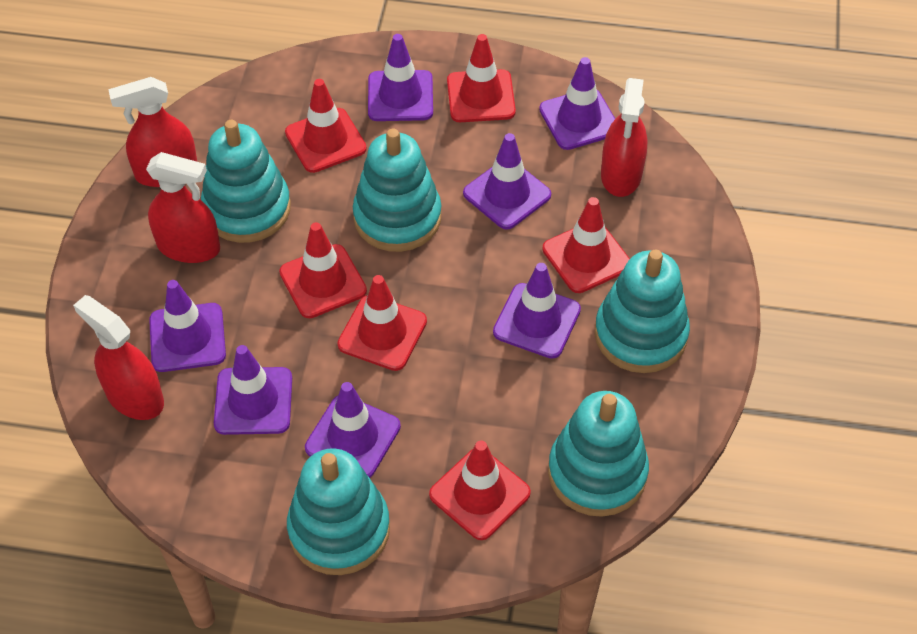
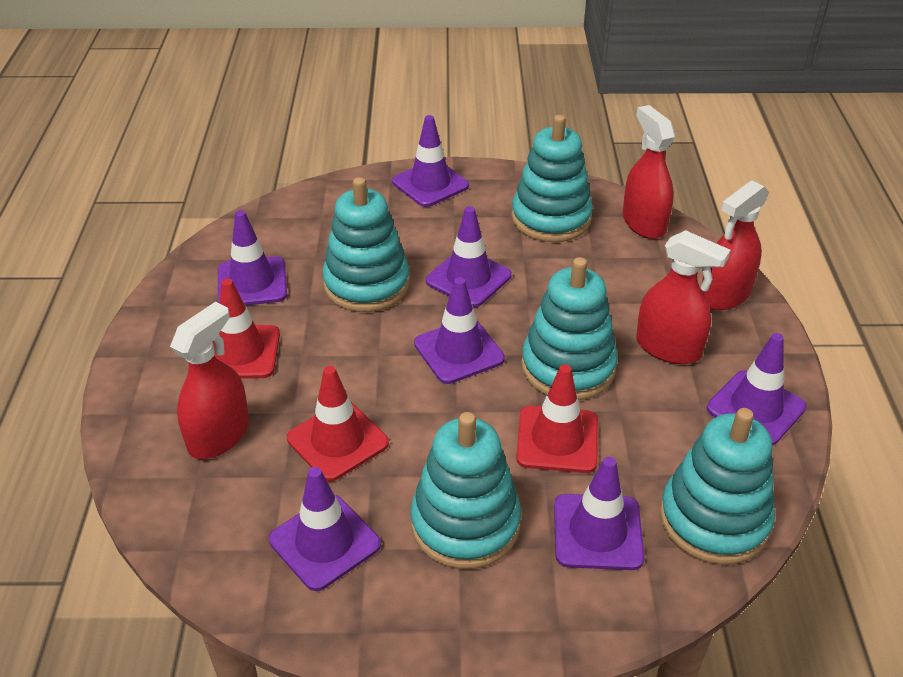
red traffic cone: 6 -> 3

